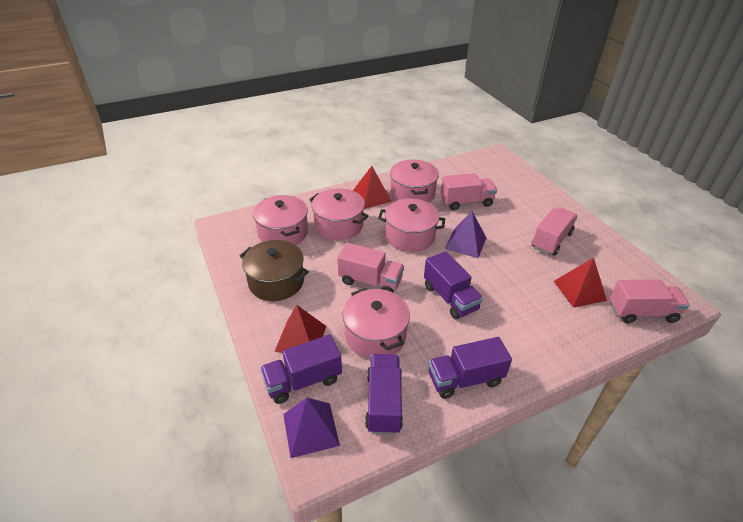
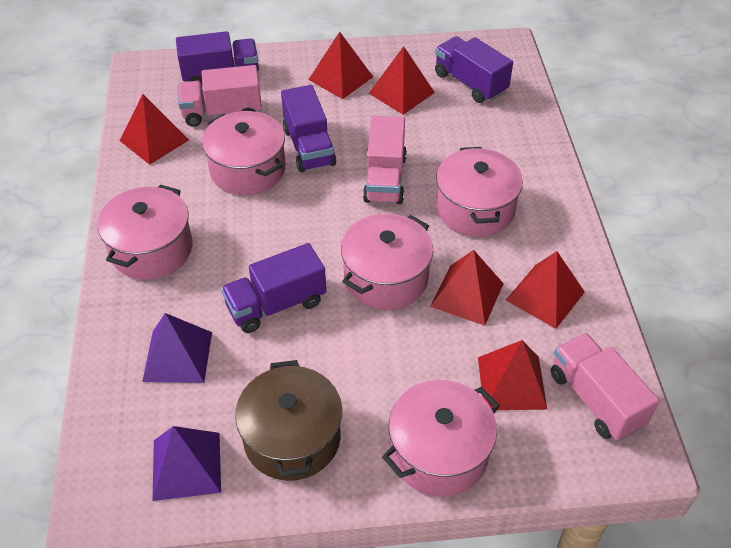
pink truck: 4 -> 3
red pyramid: 3 -> 6

